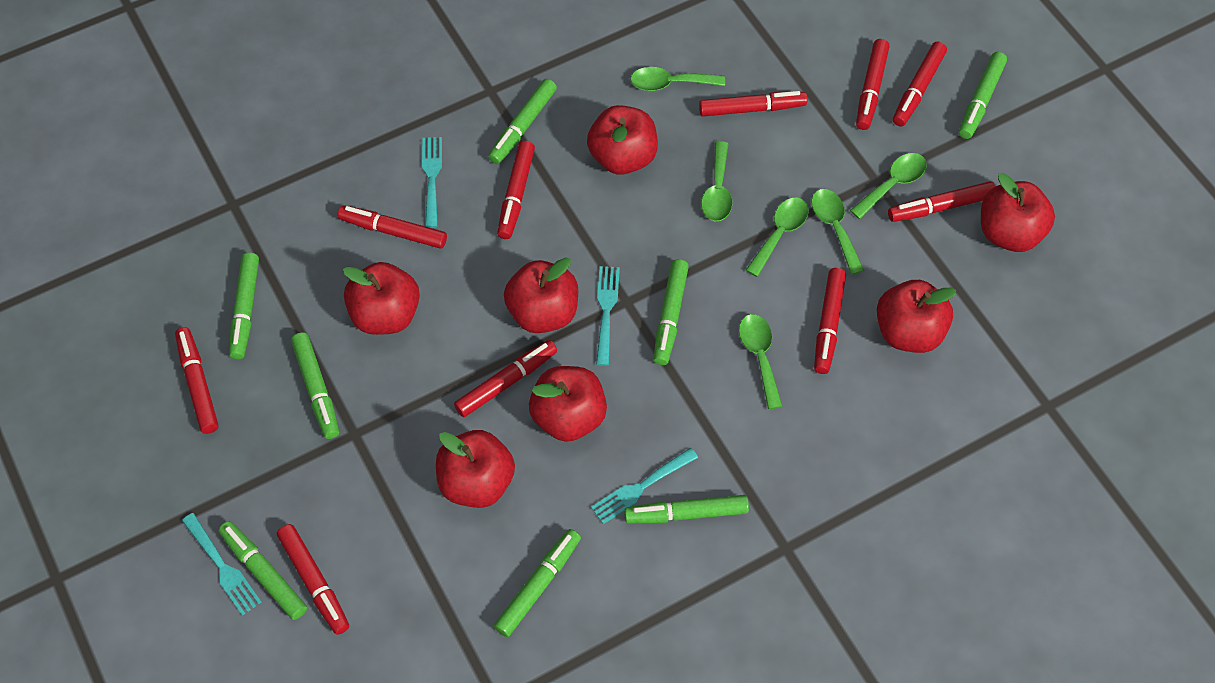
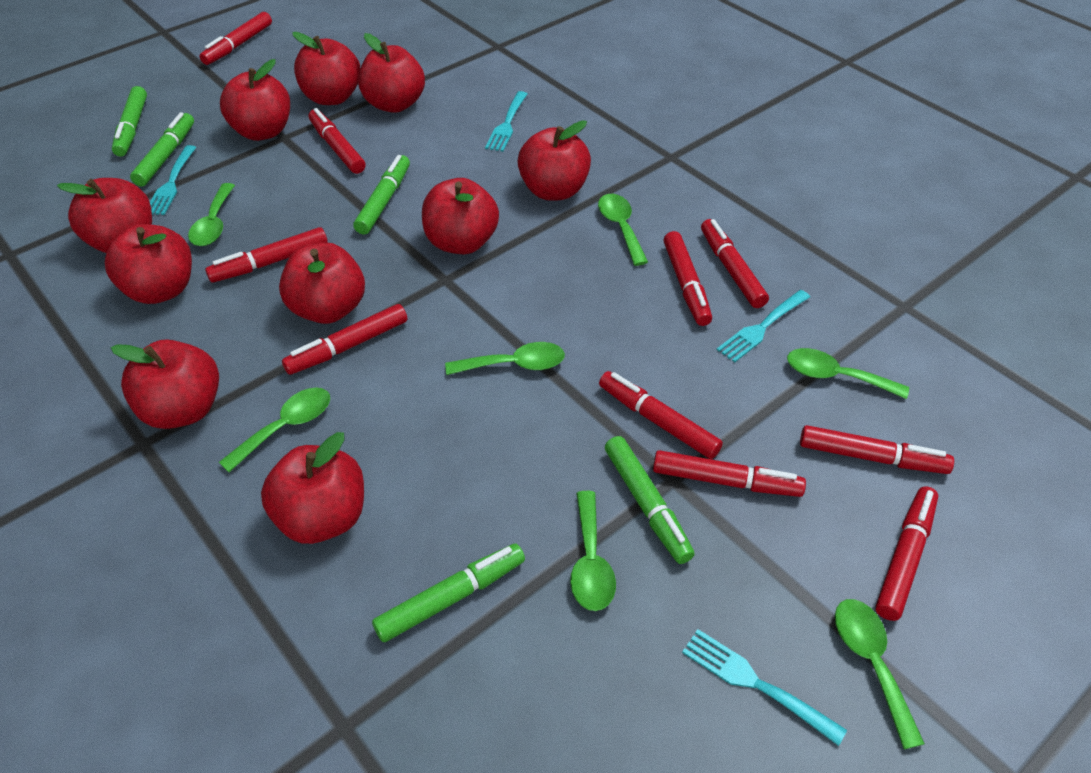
green marker: 8 -> 5
green spoon: 6 -> 7
red apple: 7 -> 10

